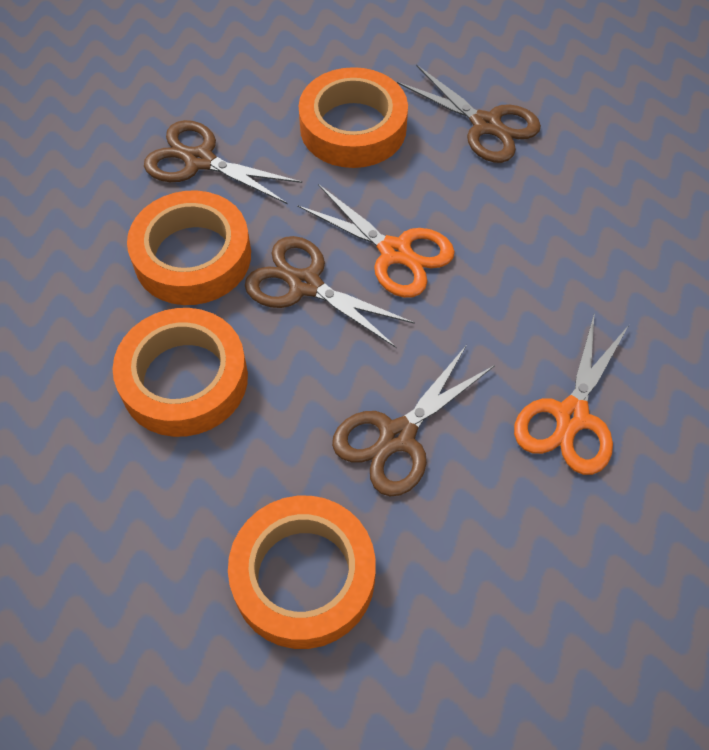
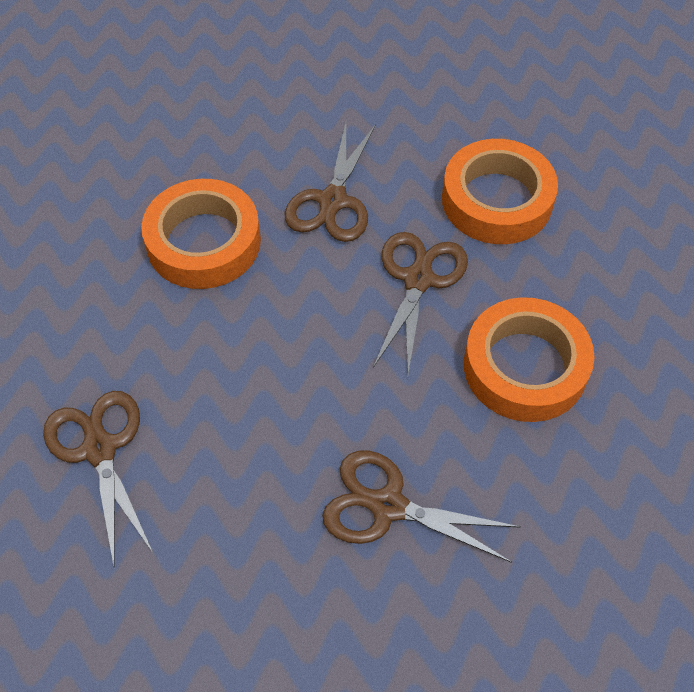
orange scissors: 2 -> 0
orange tape: 4 -> 3

